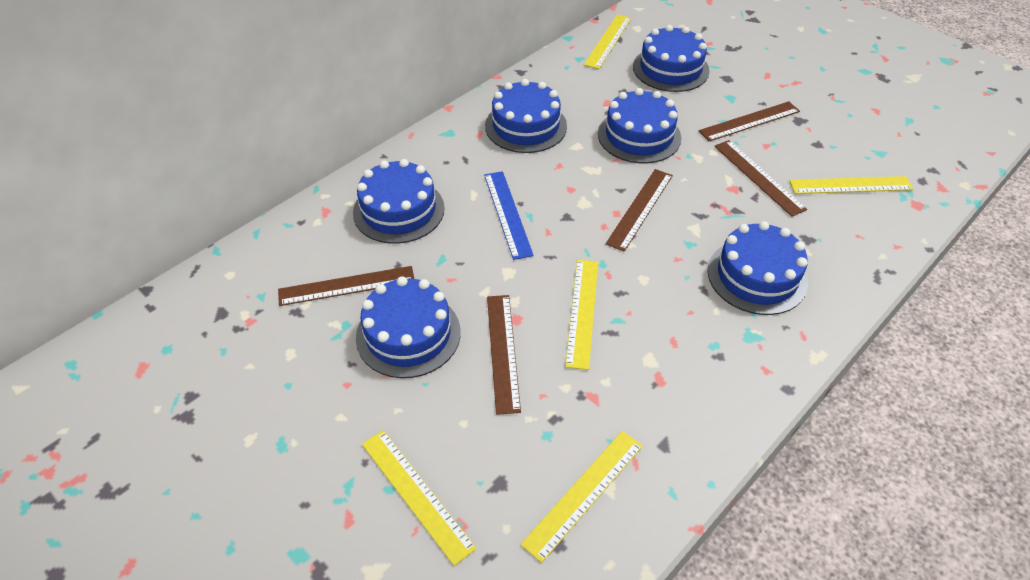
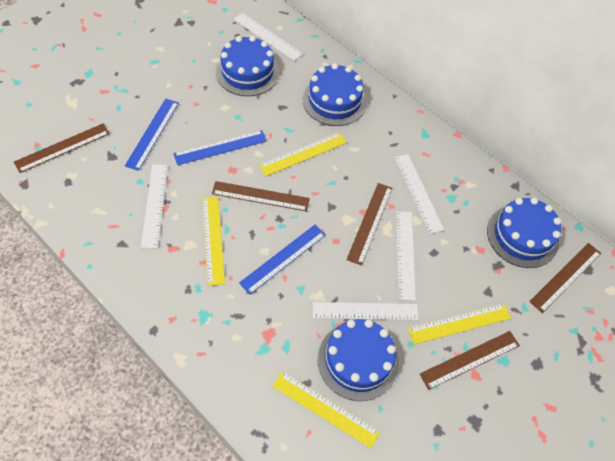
blue cake: 6 -> 4
blue ruler: 1 -> 3
white ruler: 0 -> 5
yellow ruler: 5 -> 4

